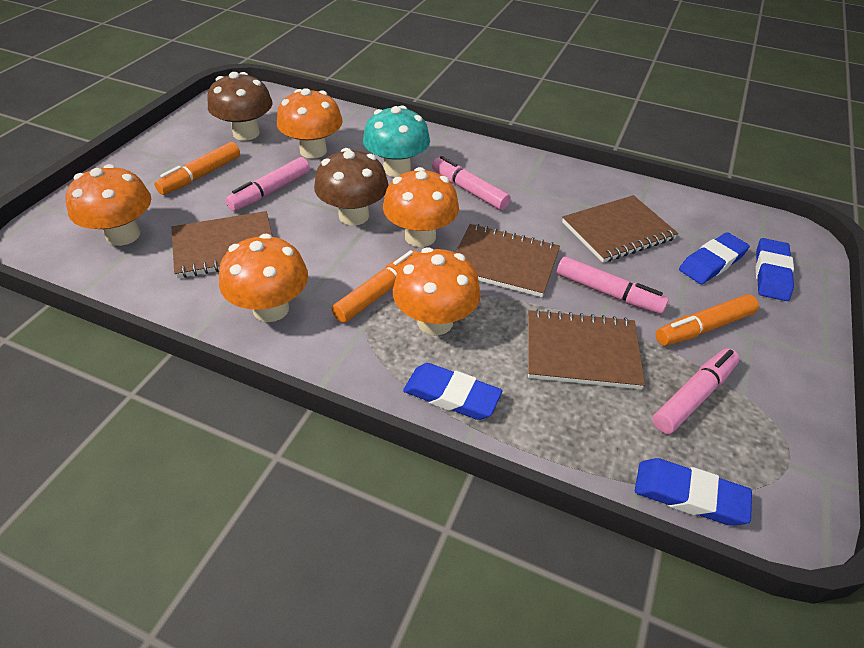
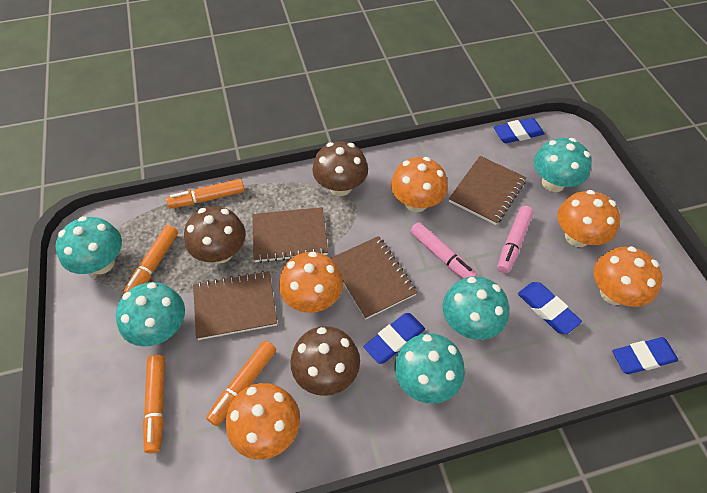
brown mushroom: 2 -> 3
orange marker: 3 -> 4
pink marker: 4 -> 2
turquoise mushroom: 1 -> 5

